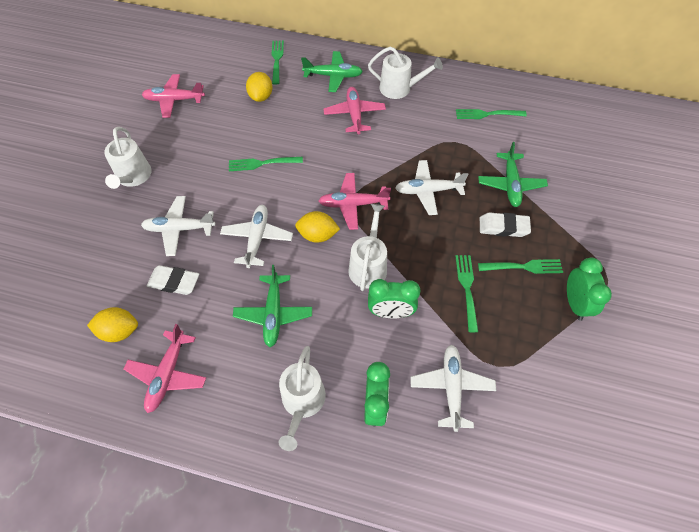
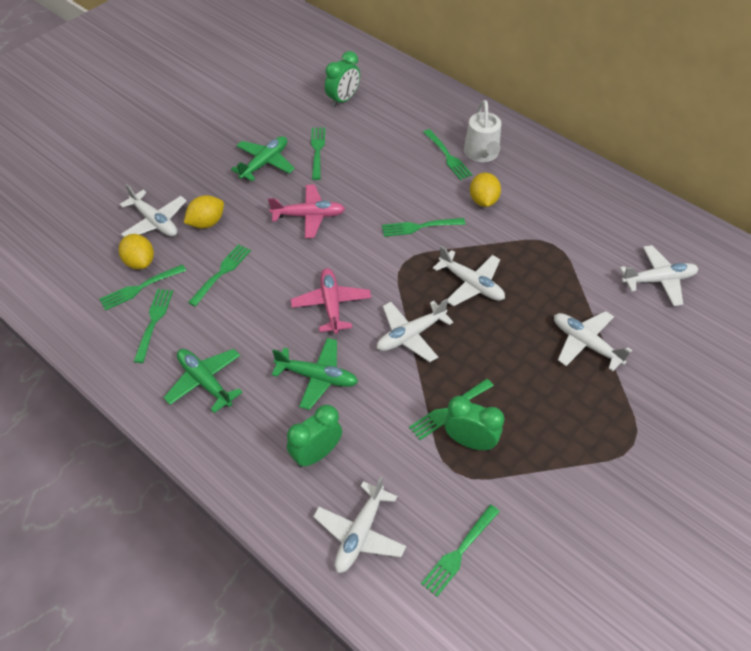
green fork: 5 -> 8
pink plane: 4 -> 2
white eraser: 2 -> 0
white plane: 4 -> 6
white watering can: 4 -> 1

